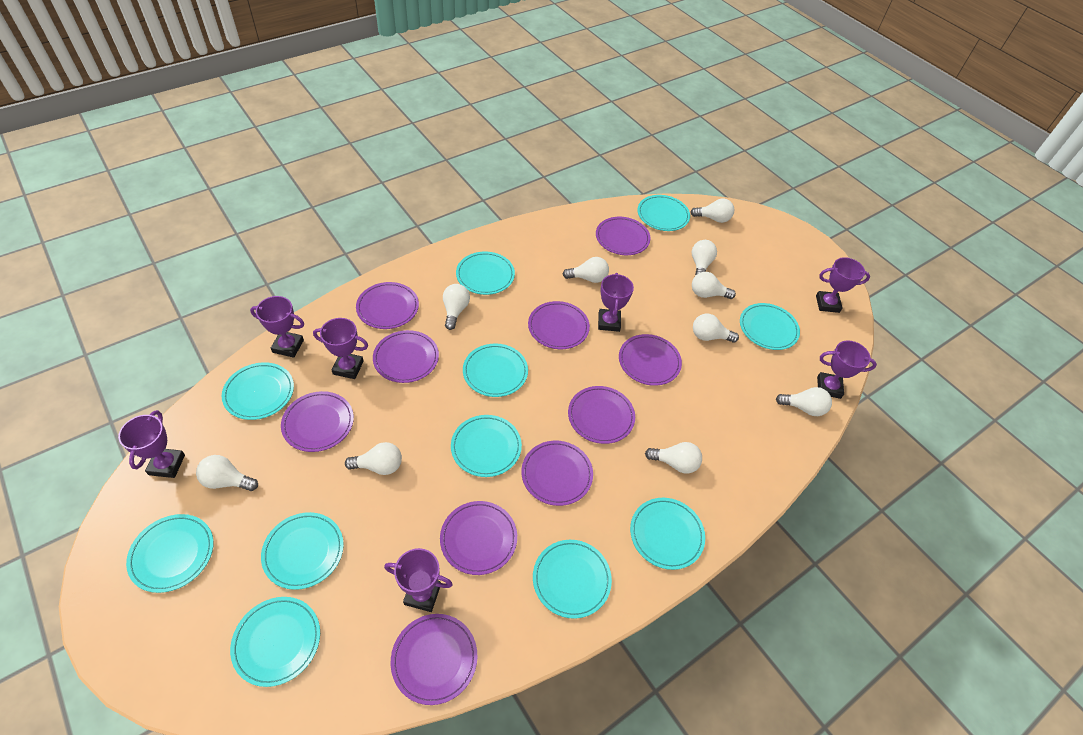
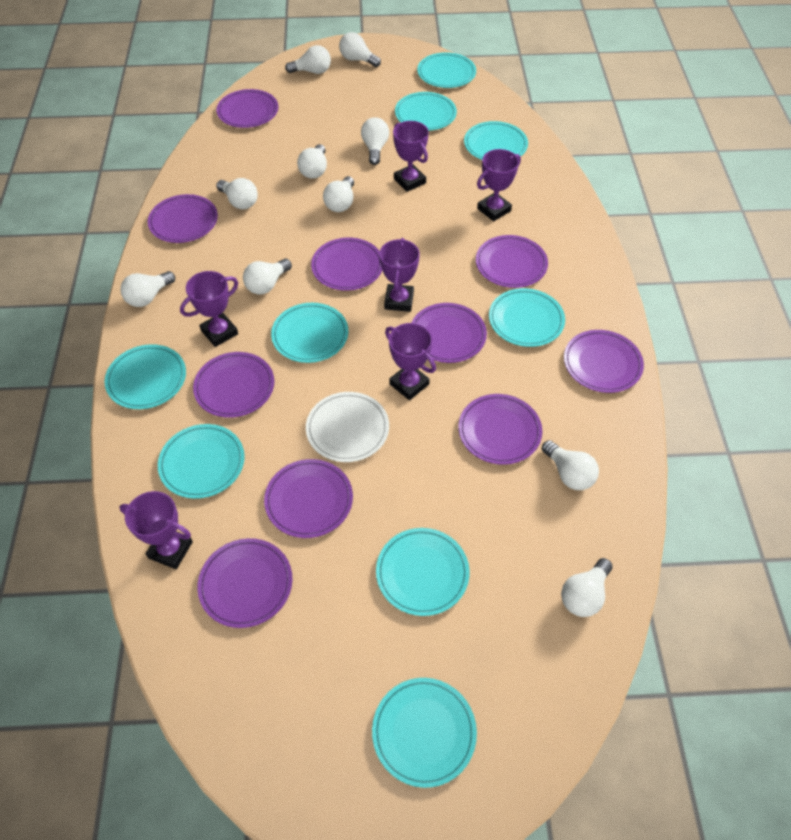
purple trophy: 7 -> 6
turquoise plate: 11 -> 9
white plate: 0 -> 1

